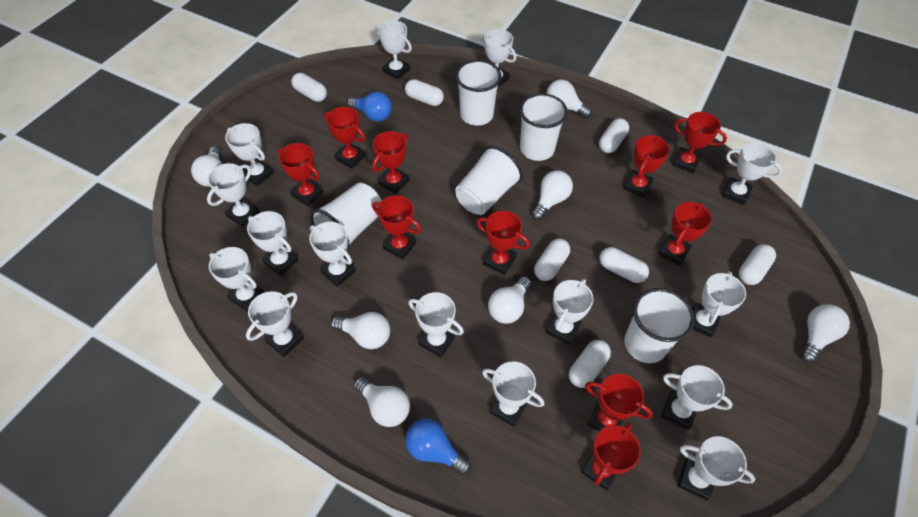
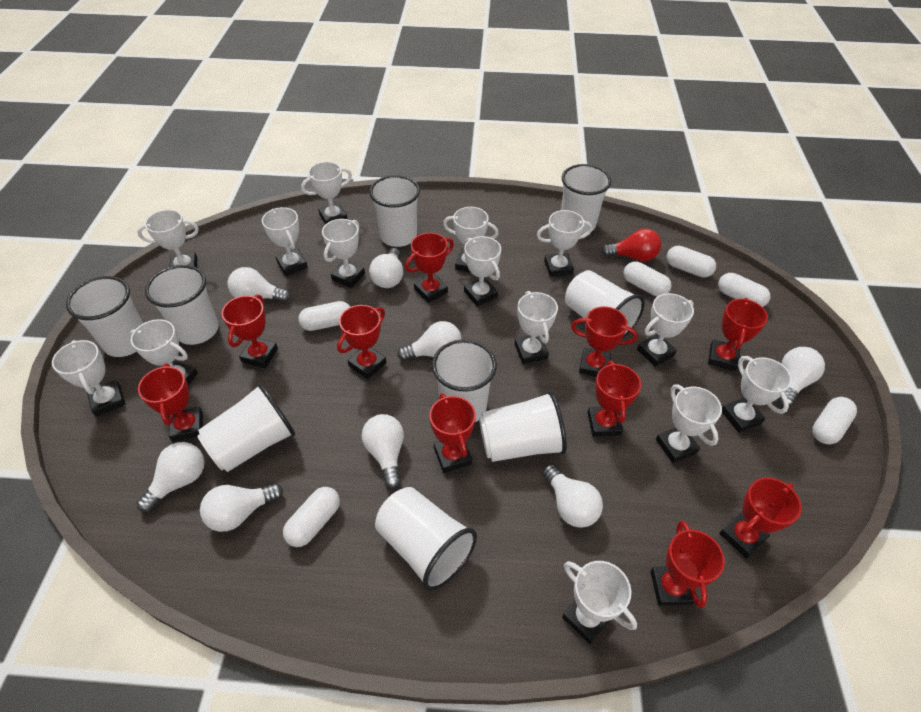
blue light bulb: 2 -> 0
red light bulb: 0 -> 1
white capsule: 7 -> 6
white cup: 5 -> 9
white light bulb: 7 -> 8
white trophy: 15 -> 14

